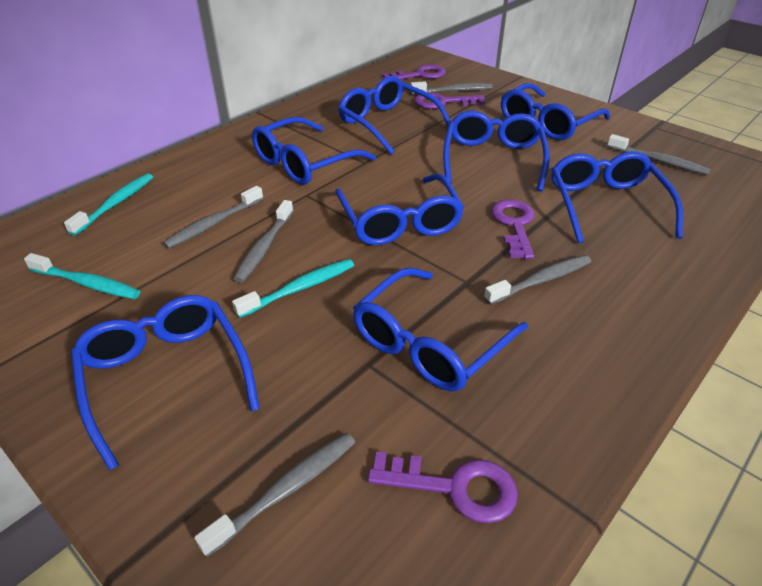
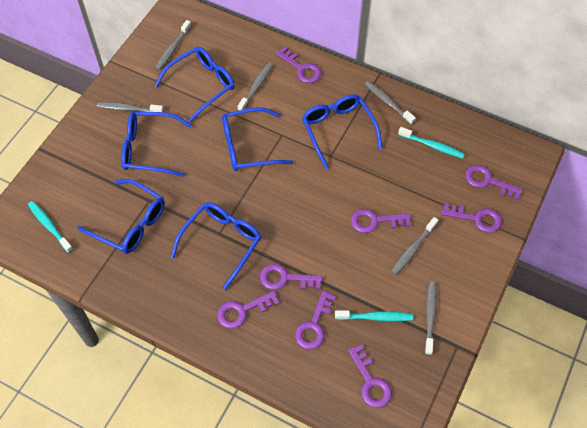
blue glasses: 8 -> 6
purple key: 4 -> 8

